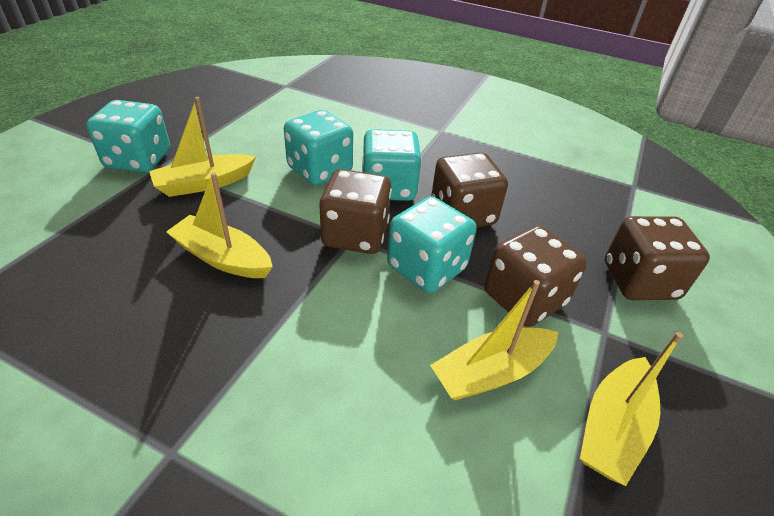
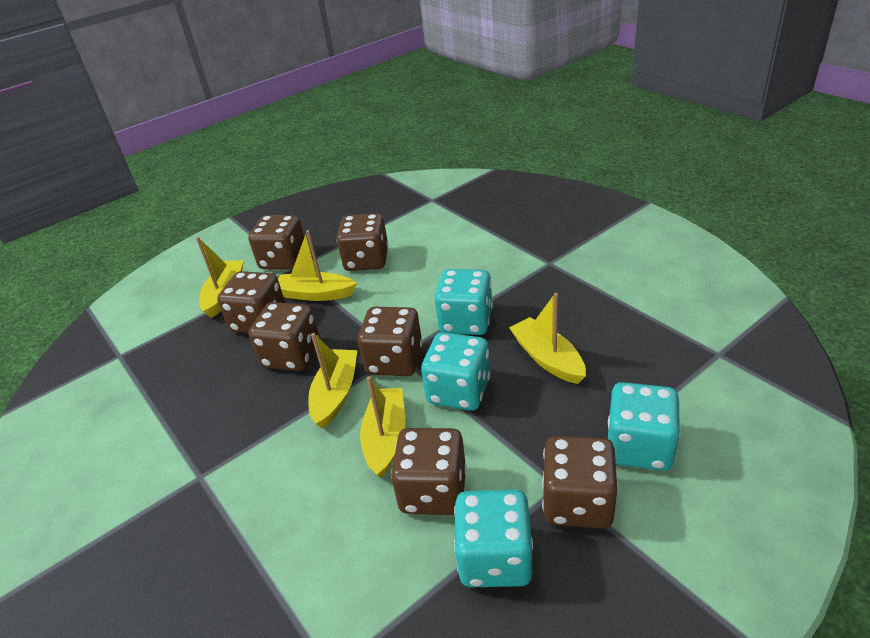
brown dice: 4 -> 7
yellow boat: 4 -> 5

